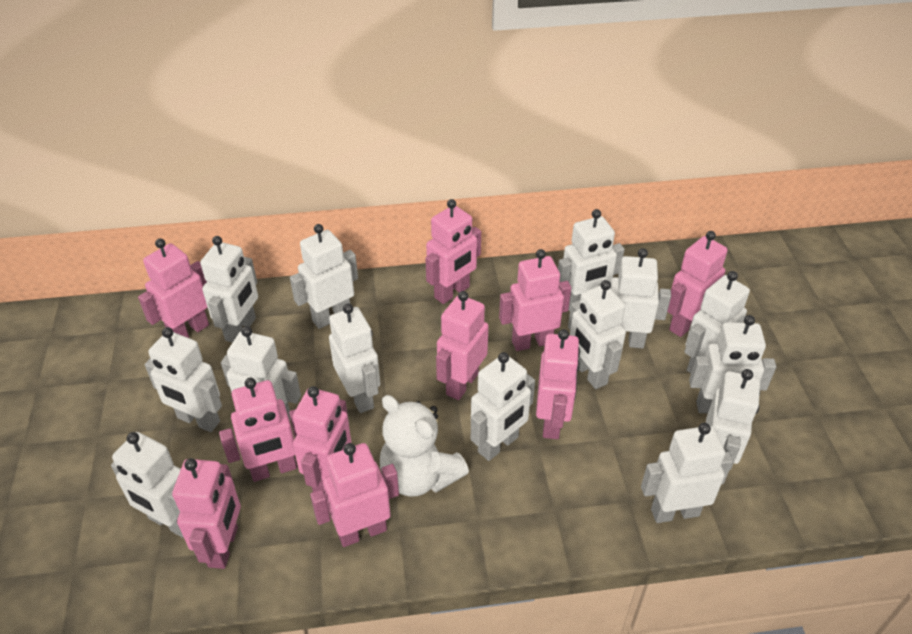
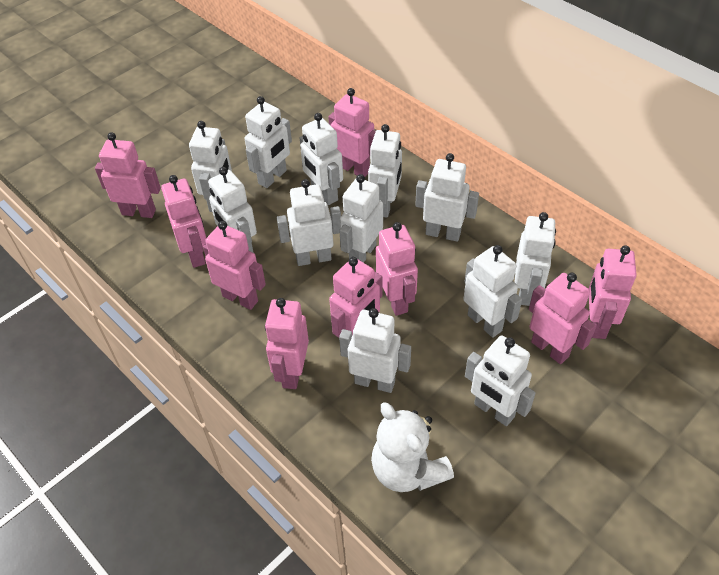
pink robot: 10 -> 9
white robot: 14 -> 12

